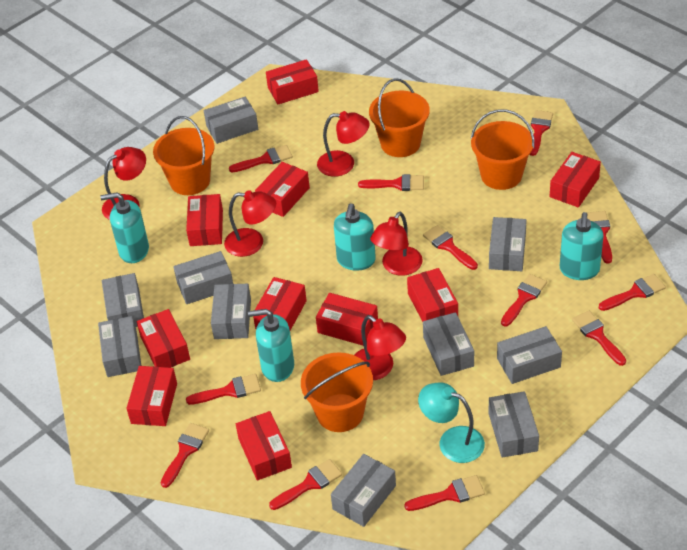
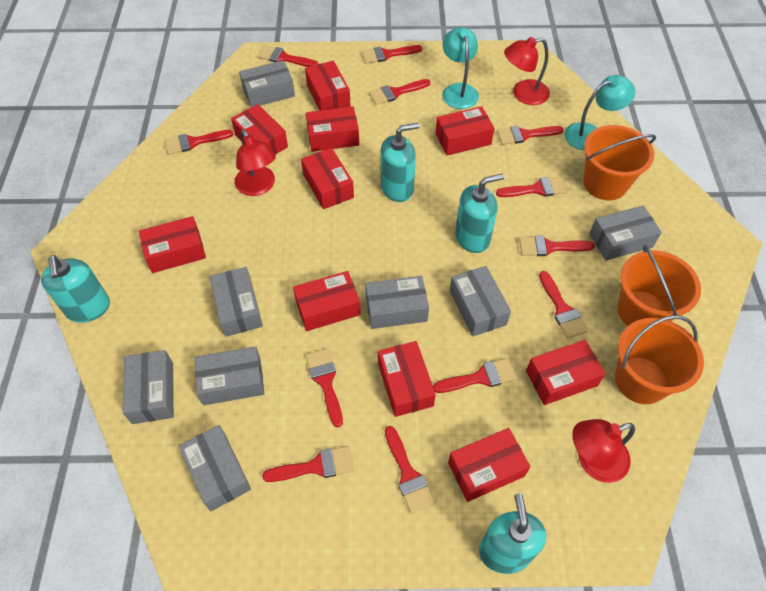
grey box: 10 -> 8
orange bucket: 4 -> 3
red lamp: 5 -> 3
turquoise lamp: 1 -> 2

